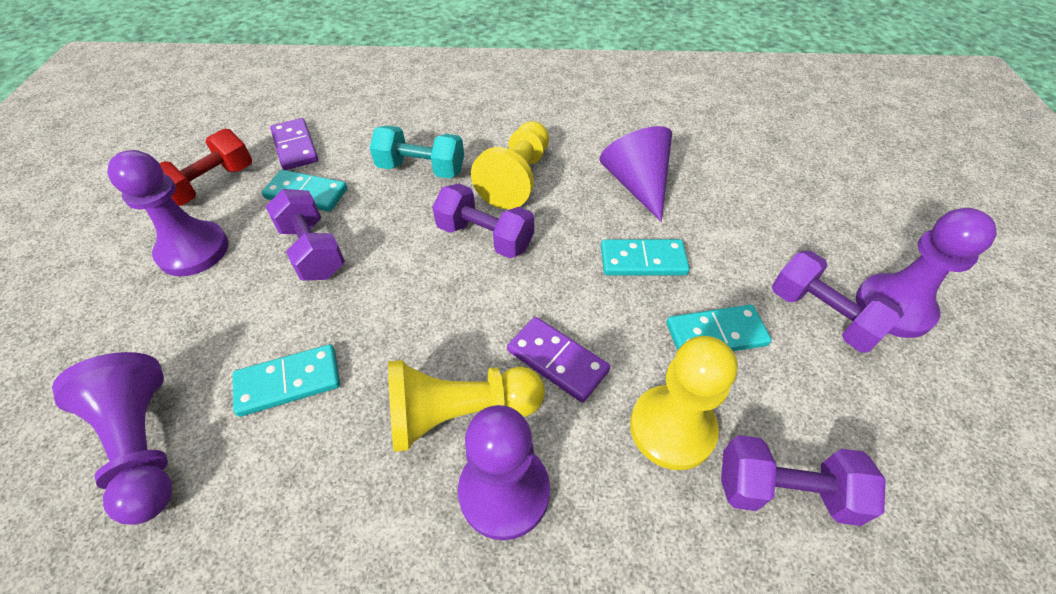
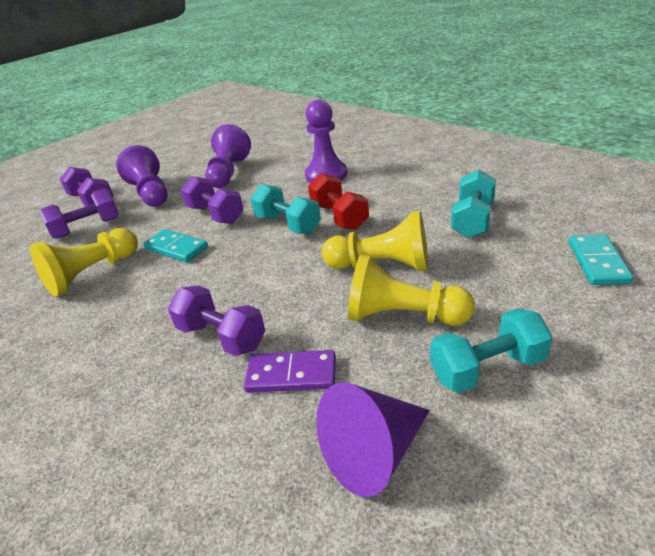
purple domino: 2 -> 1
purple pawn: 4 -> 3
turquoise domino: 4 -> 2
turquoise dumbbell: 1 -> 3

